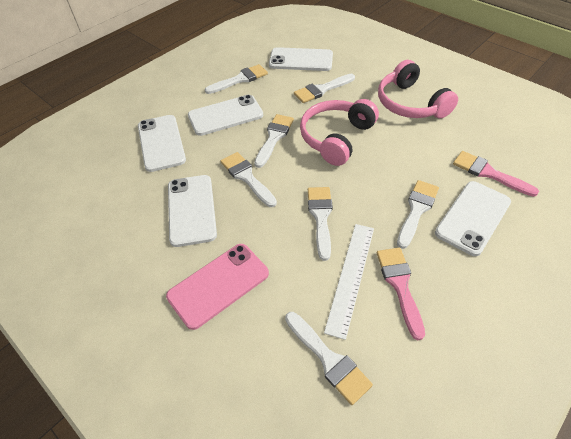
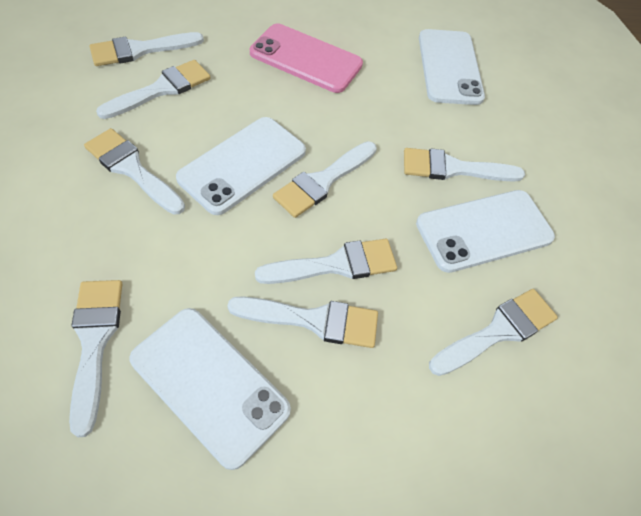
pink brush: 2 -> 0
pink headphones: 2 -> 0
white brush: 7 -> 9
white phone: 5 -> 4
white ruler: 1 -> 0

